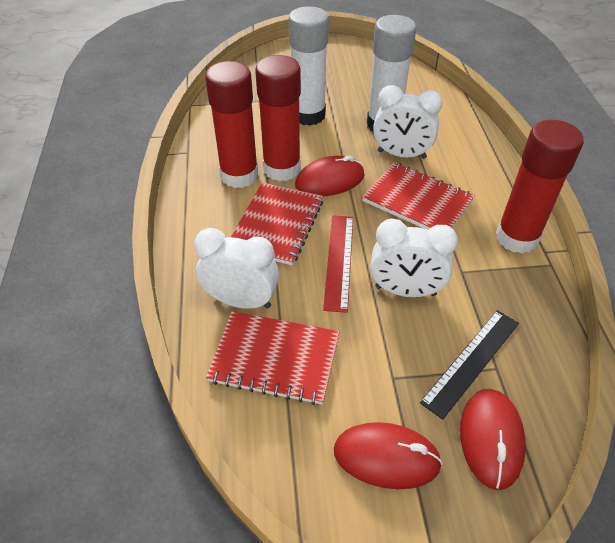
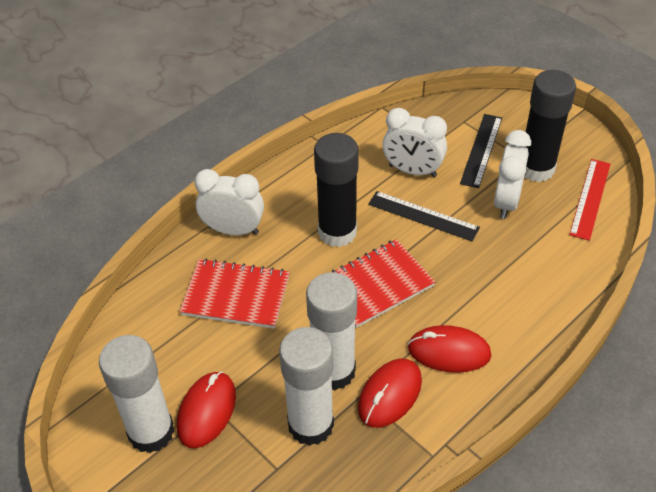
black glue stick: 0 -> 2
black ruler: 1 -> 2
red glue stick: 3 -> 0
red notebook: 3 -> 2
white glue stick: 2 -> 3

